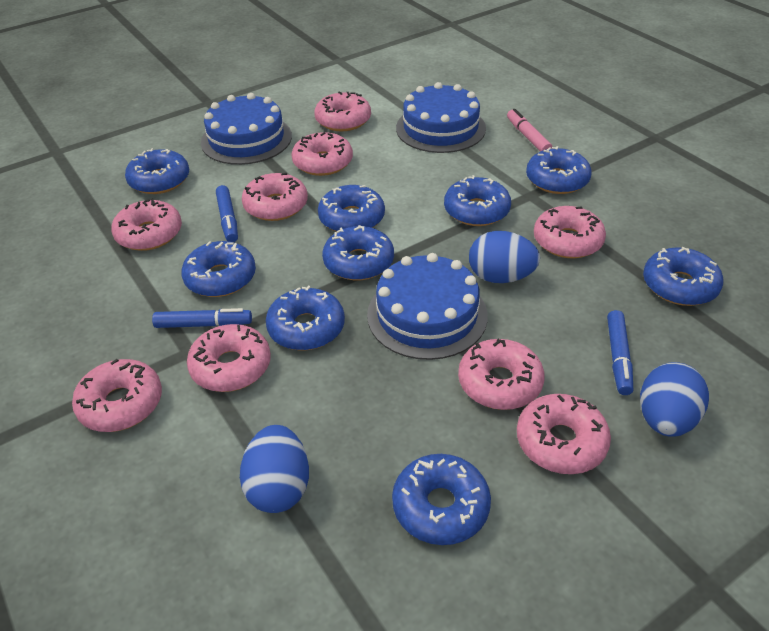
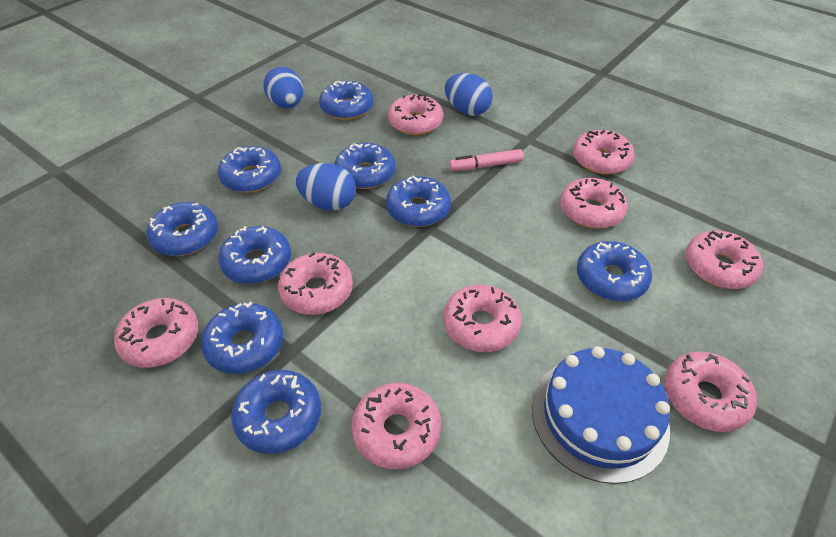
blue cake: 3 -> 1
blue marker: 3 -> 0

